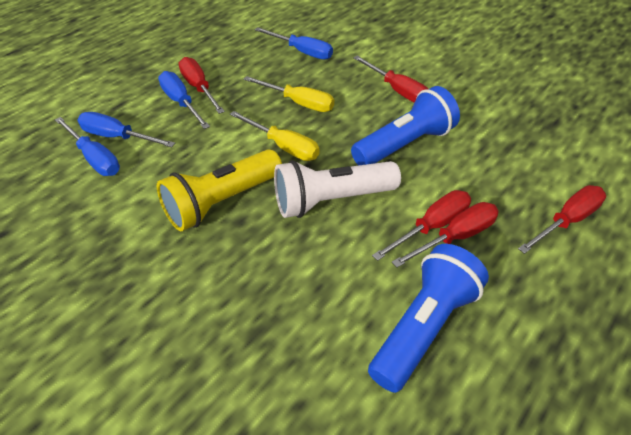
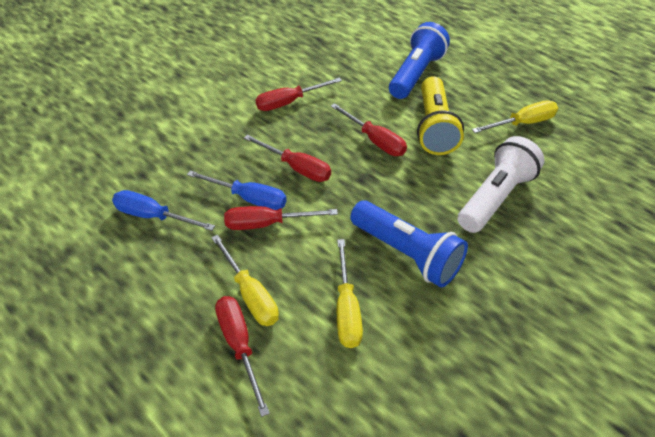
blue screwdriver: 4 -> 2
yellow screwdriver: 2 -> 3

